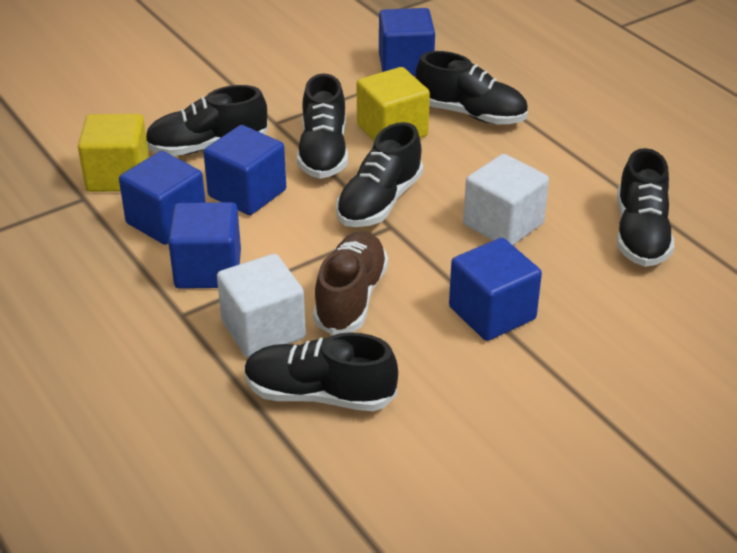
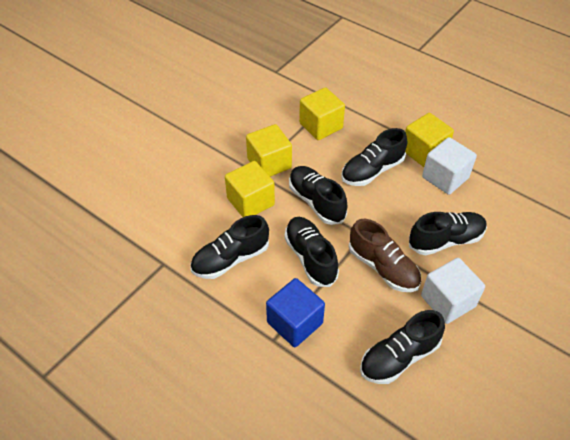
blue cube: 5 -> 1
yellow cube: 2 -> 4

